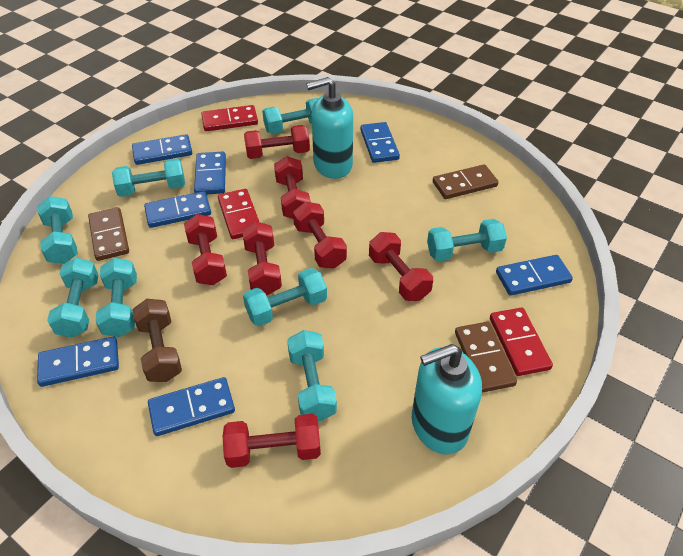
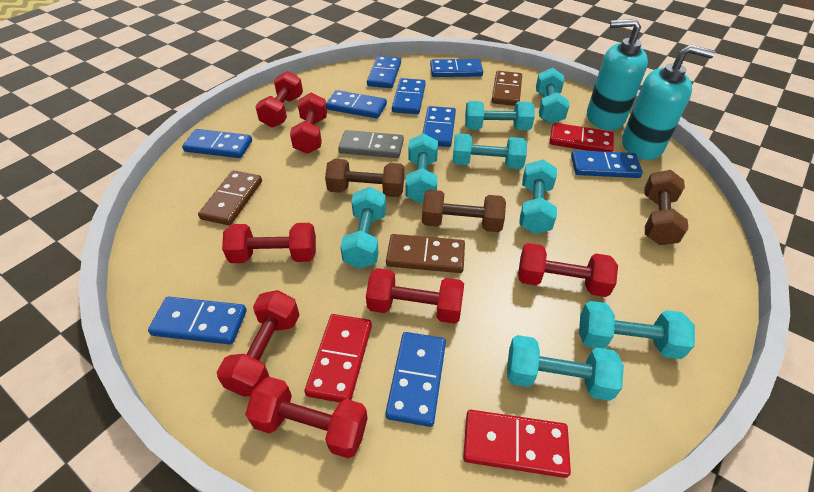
blue domino: 7 -> 9
brown dumbbell: 1 -> 3
grey domino: 0 -> 1

